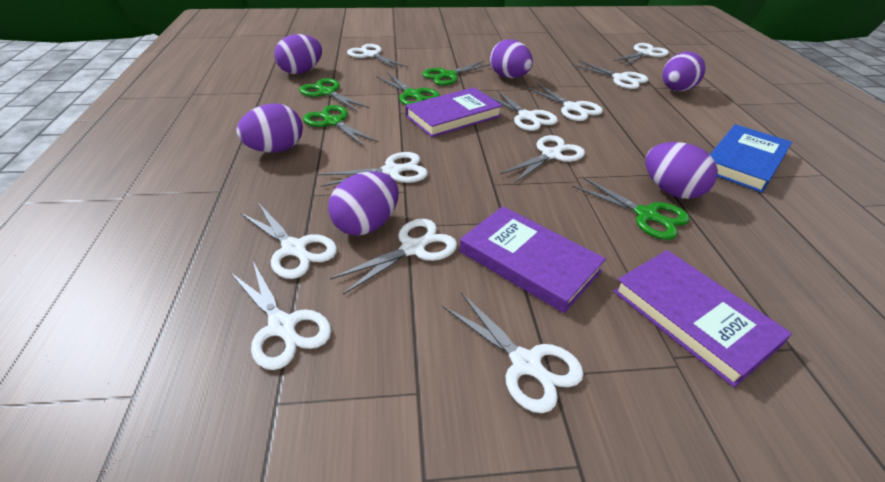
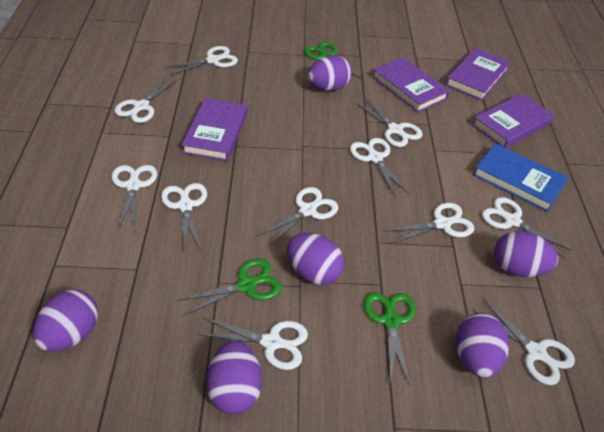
green scissors: 5 -> 3
purple book: 3 -> 4

